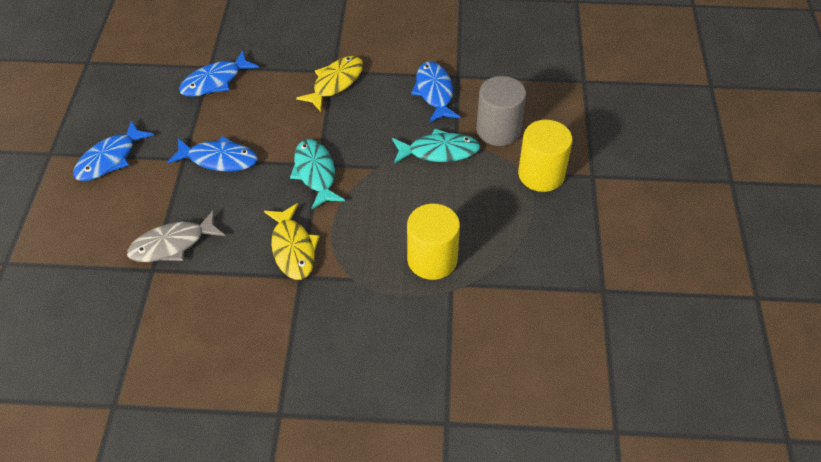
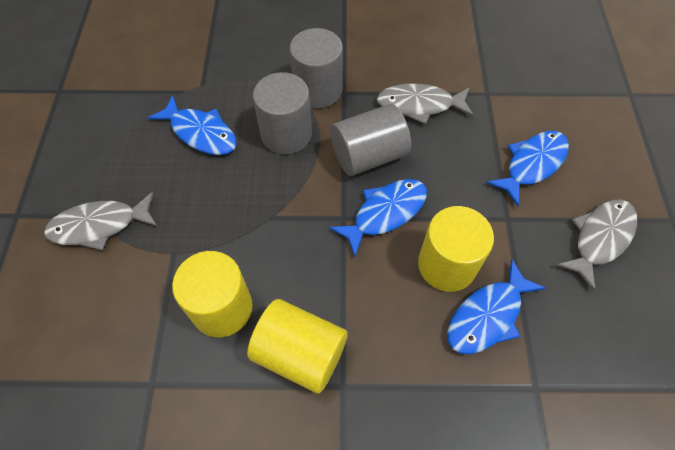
grey cylinder: 1 -> 3
grey fish: 1 -> 3
turquoise fish: 2 -> 0
yellow cylinder: 2 -> 3
yellow fish: 2 -> 0

